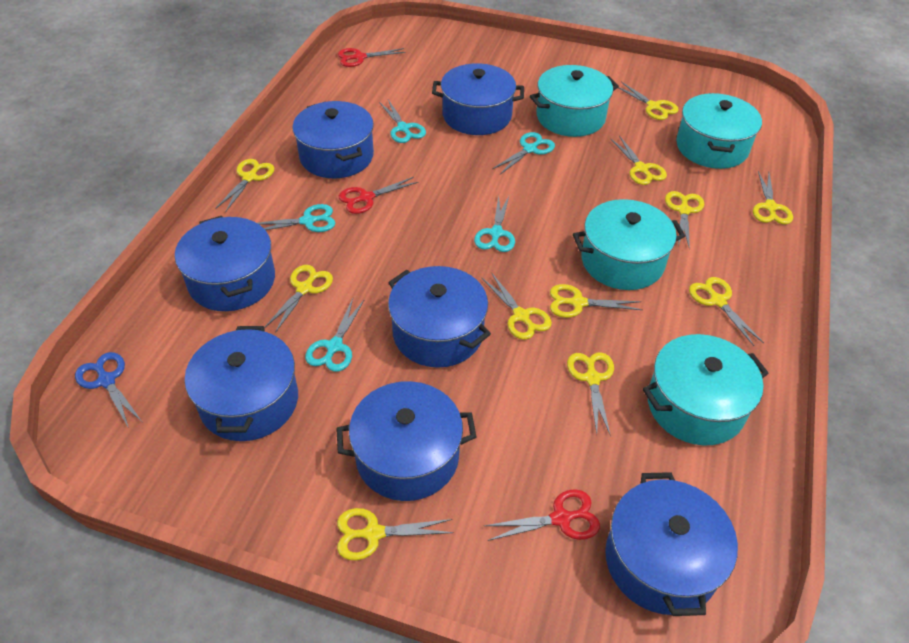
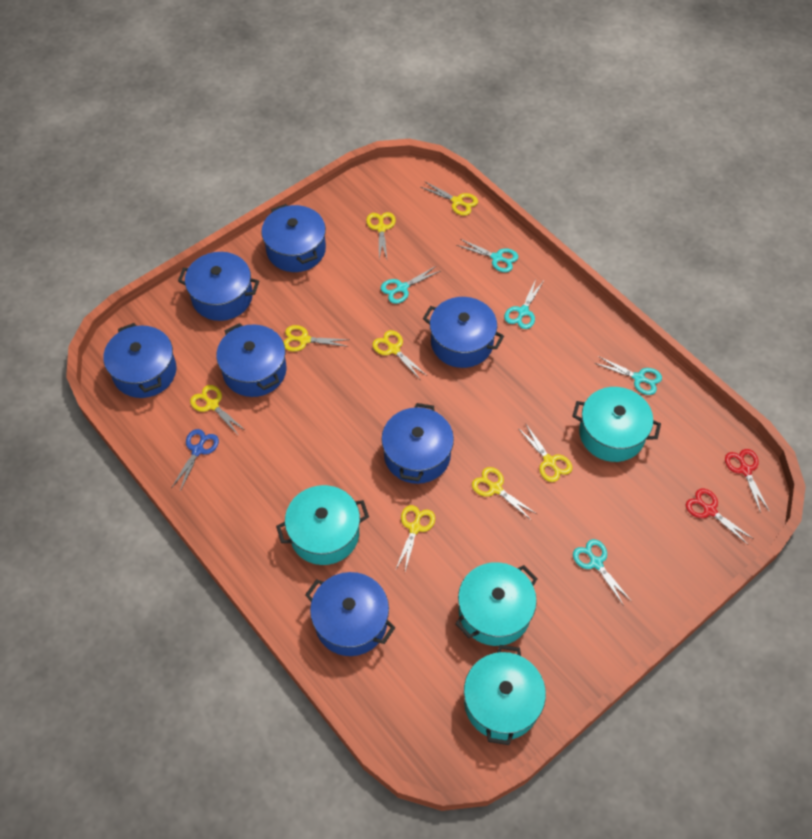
red scissors: 3 -> 2
yellow scissors: 11 -> 8

